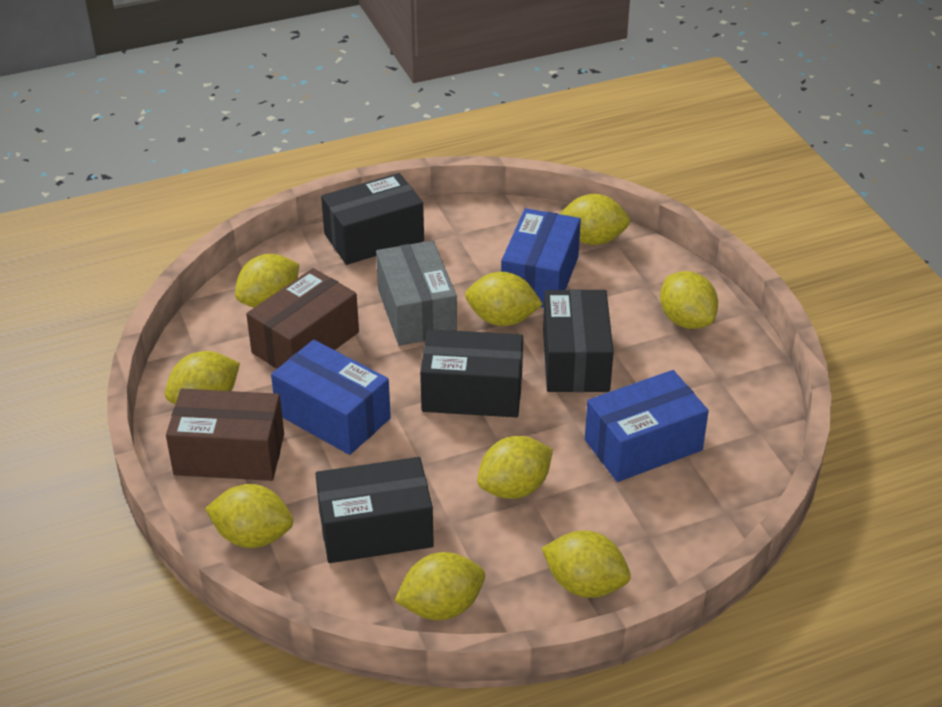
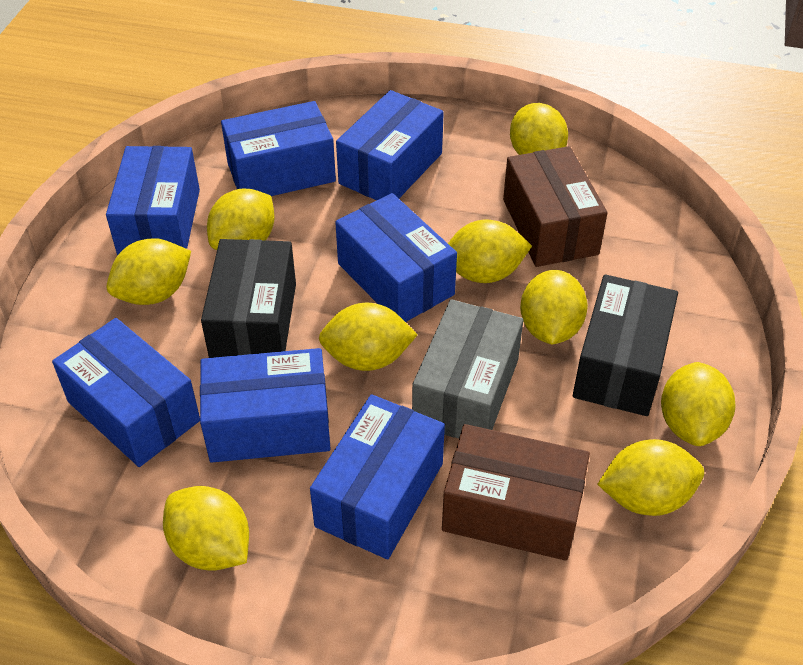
black box: 4 -> 2
blue box: 3 -> 7

